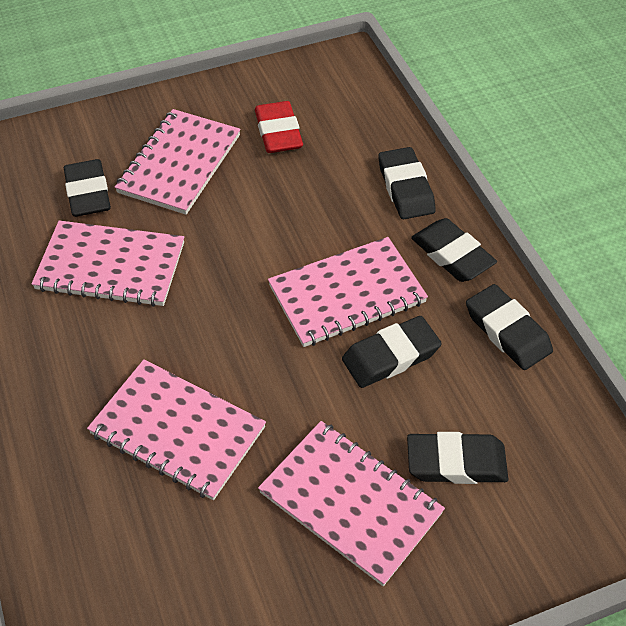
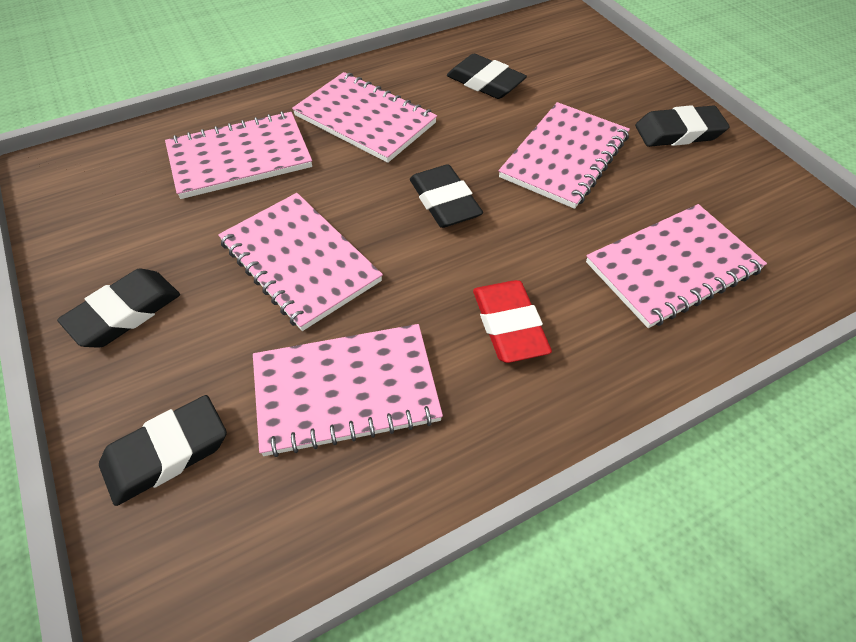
black eraser: 6 -> 5
pink notebook: 5 -> 6

